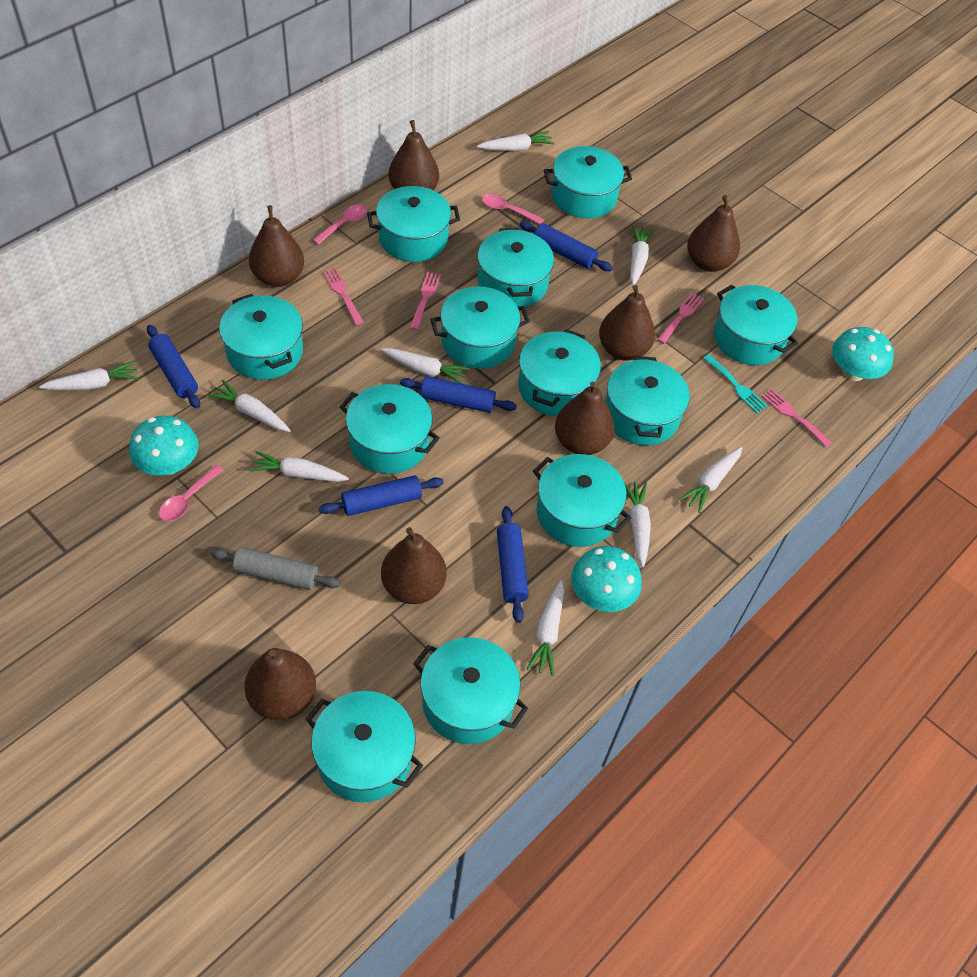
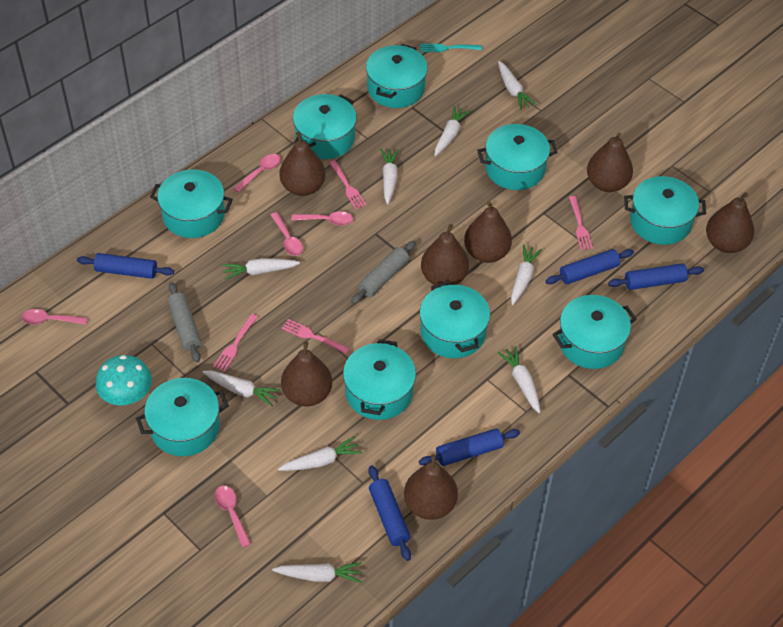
grey rolling pin: 1 -> 2
pink spoon: 3 -> 5
turquoise mushroom: 3 -> 1
turquoise pot: 12 -> 9

